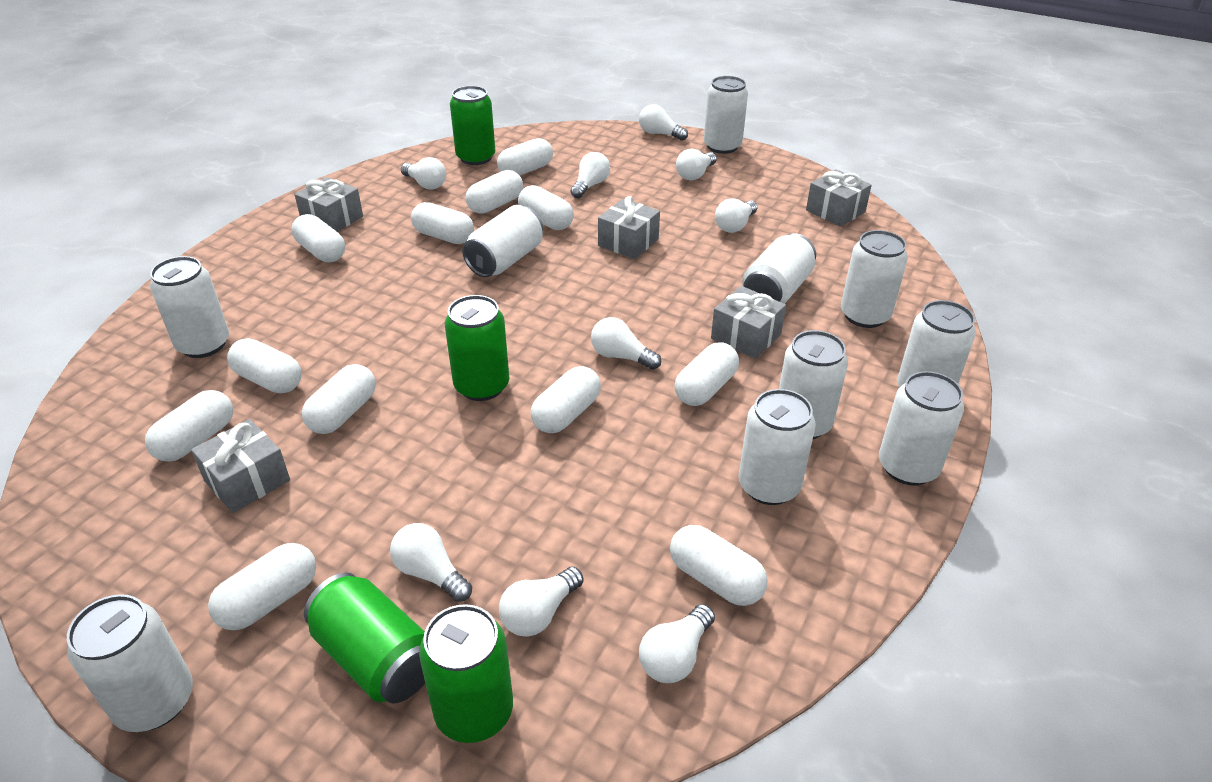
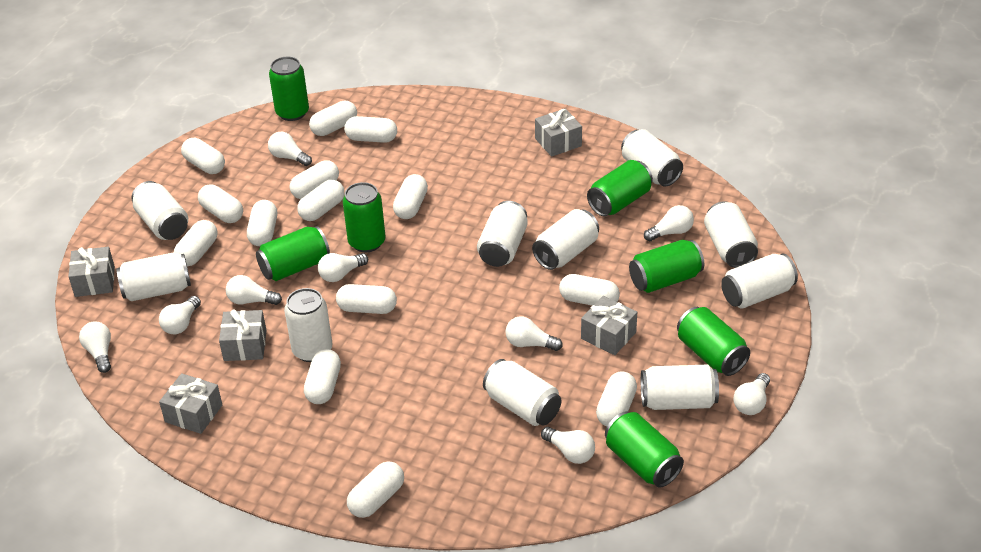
green can: 4 -> 7
white capsule: 12 -> 14

